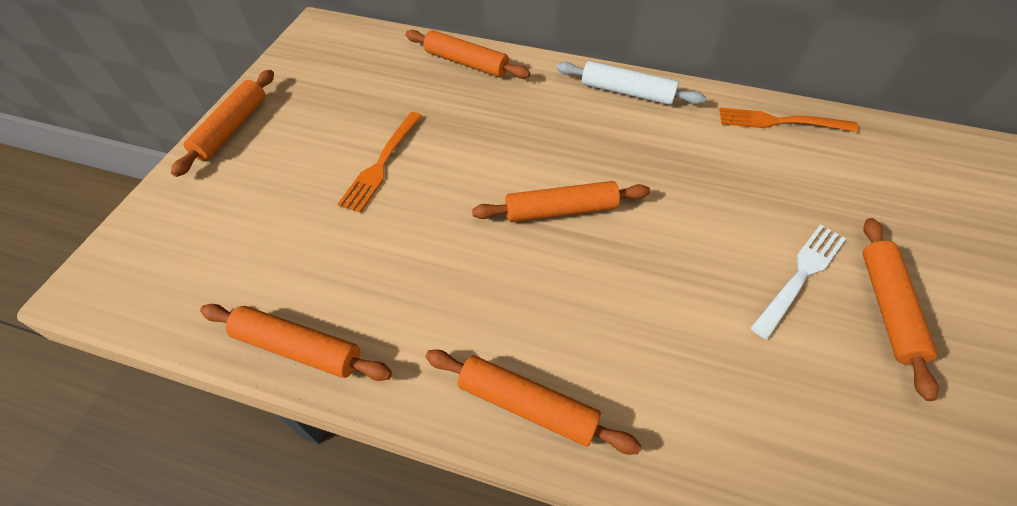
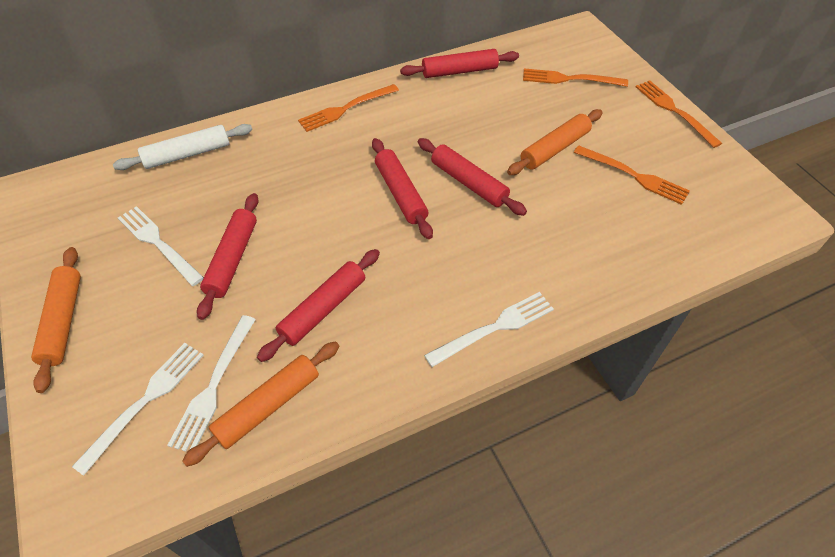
orange fork: 2 -> 4
orange rolling pin: 6 -> 3
red rolling pin: 0 -> 5
white fork: 1 -> 4

